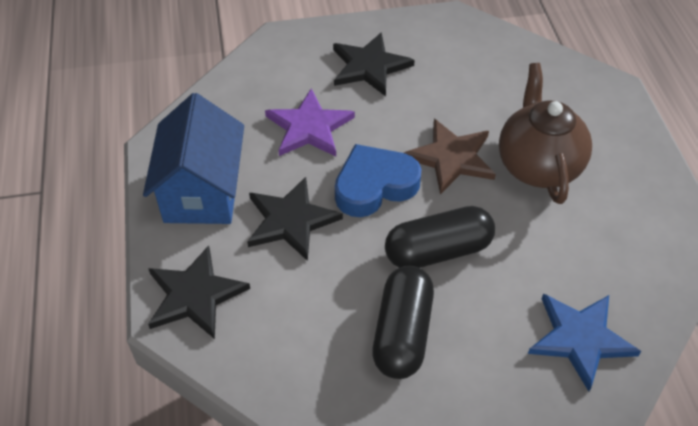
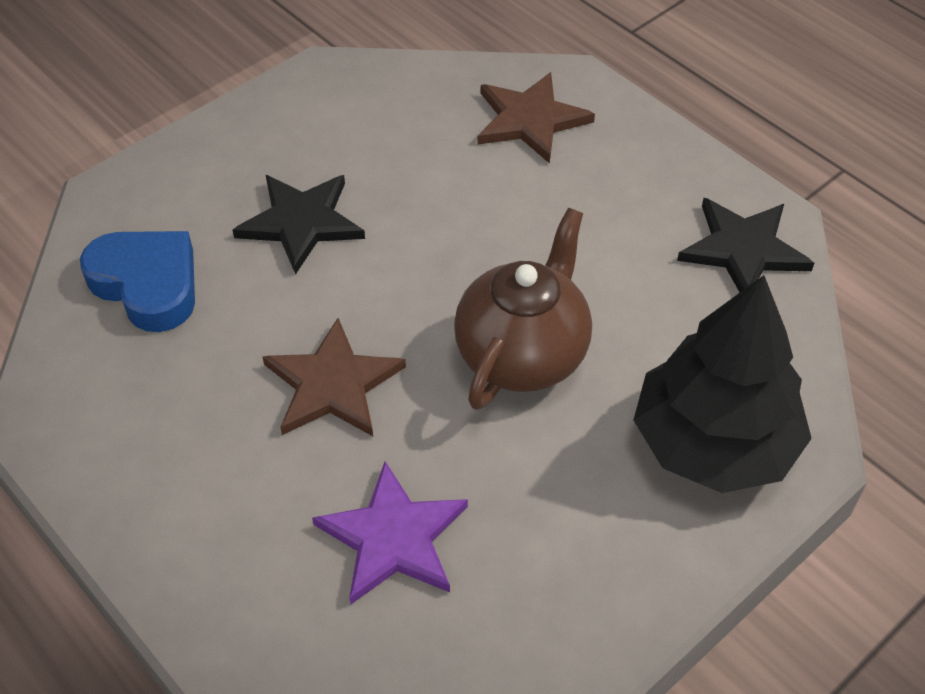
black capsule: 2 -> 0
black star: 3 -> 2
black tree: 0 -> 1
blue house: 1 -> 0
blue star: 1 -> 0
brown star: 1 -> 2

